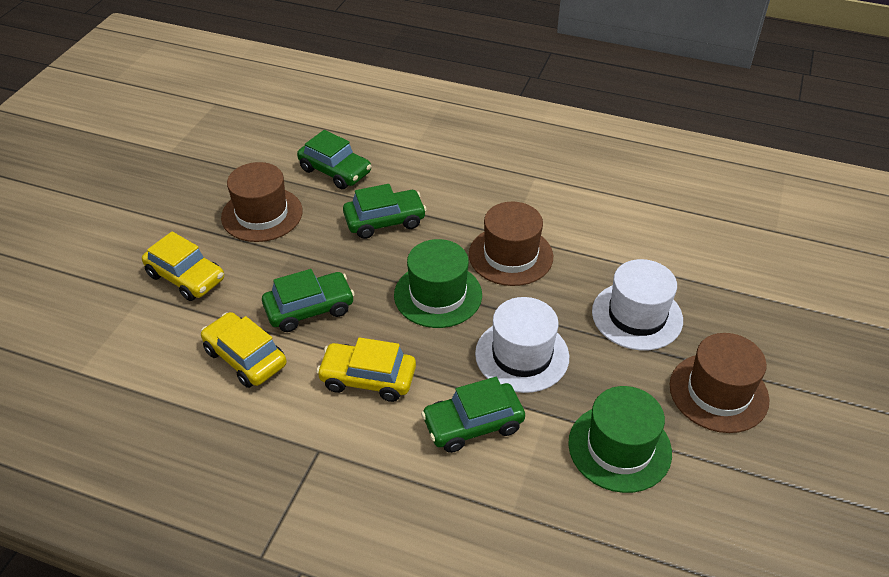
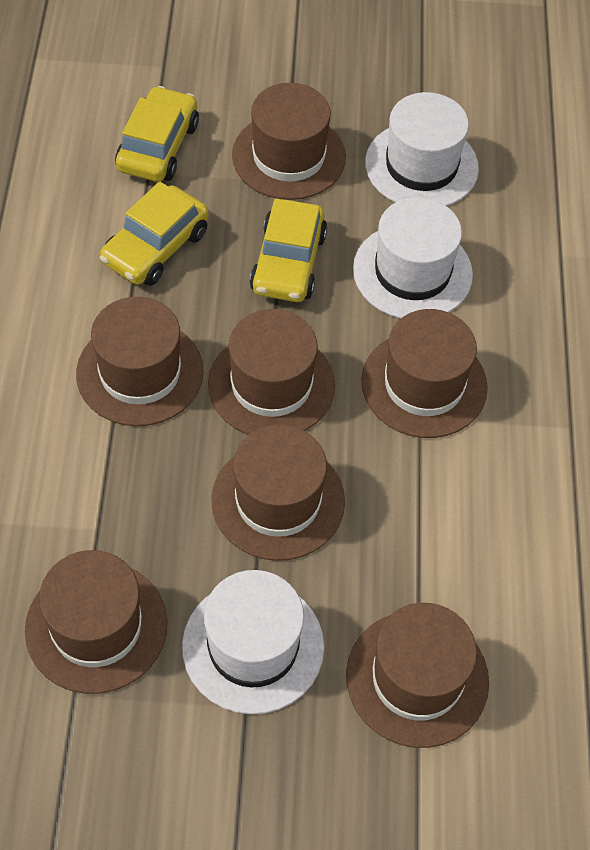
brown hat: 3 -> 7
green car: 4 -> 0
green hat: 2 -> 0
white hat: 2 -> 3

